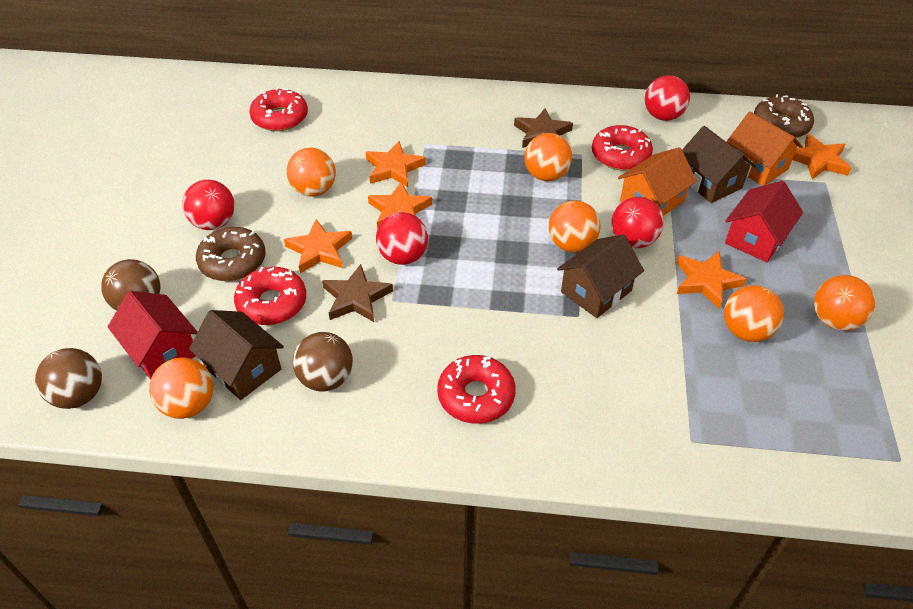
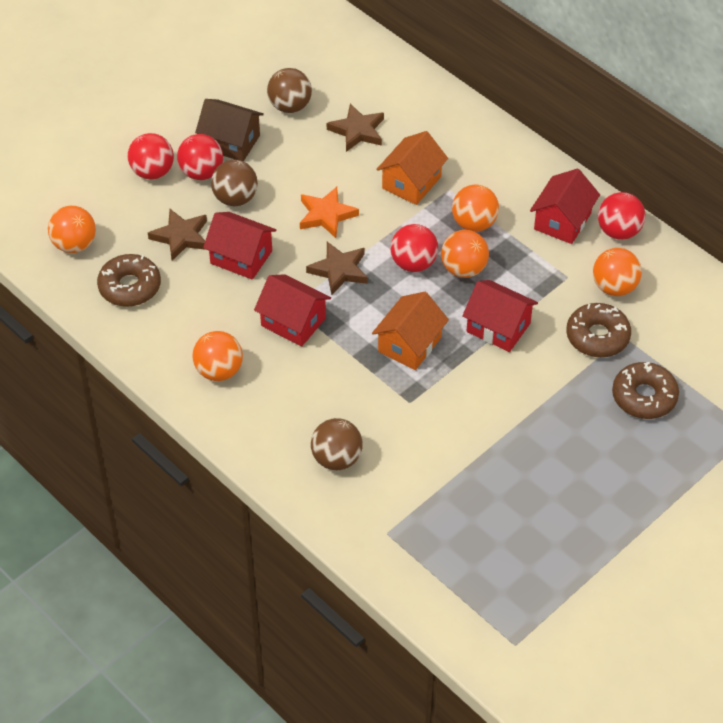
brown donut: 2 -> 3
brown house: 3 -> 1
brown star: 2 -> 3
orange ball: 6 -> 5
orange star: 5 -> 1
red donut: 4 -> 0
red house: 2 -> 4

